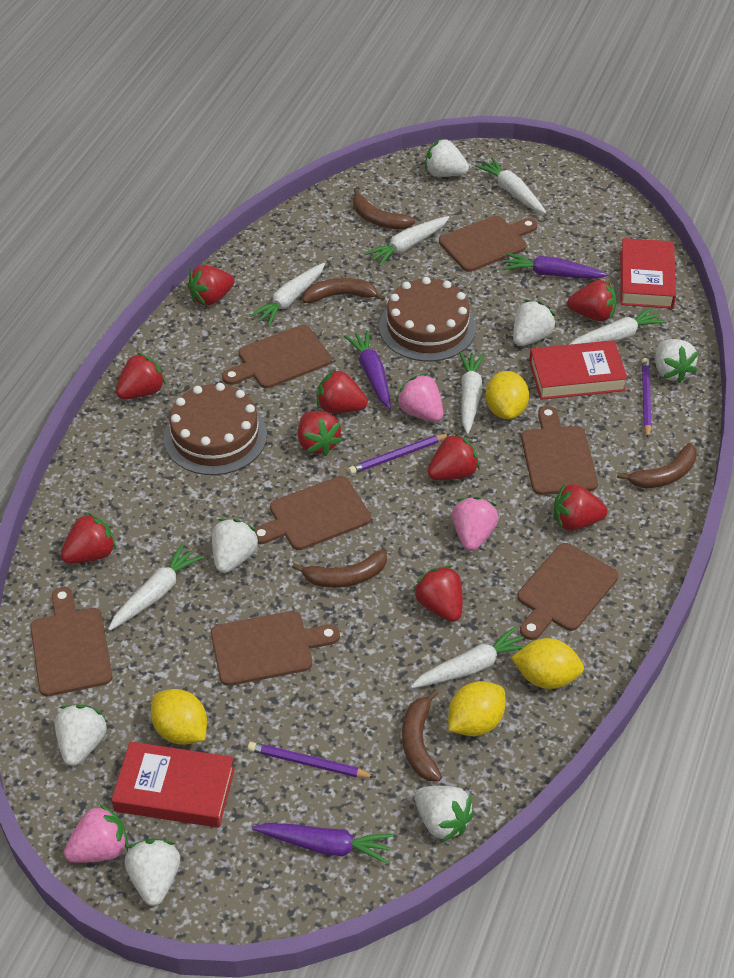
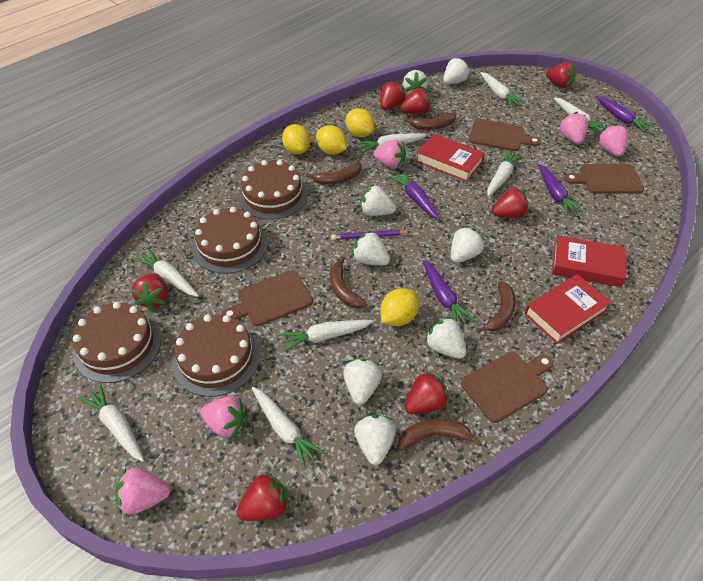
brown cake: 2 -> 4
brown cutting board: 7 -> 4
pink strawberry: 3 -> 5
purple carrot: 3 -> 4
purple pencil: 3 -> 1
red strawberry: 9 -> 7
white carrot: 7 -> 8
white strawberry: 7 -> 8

